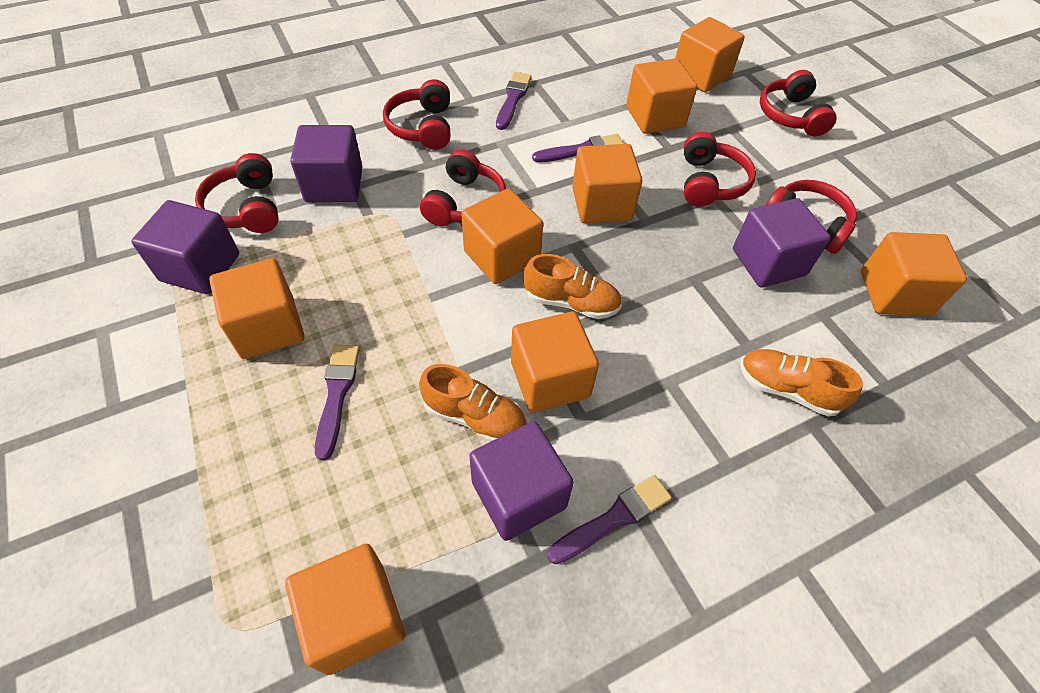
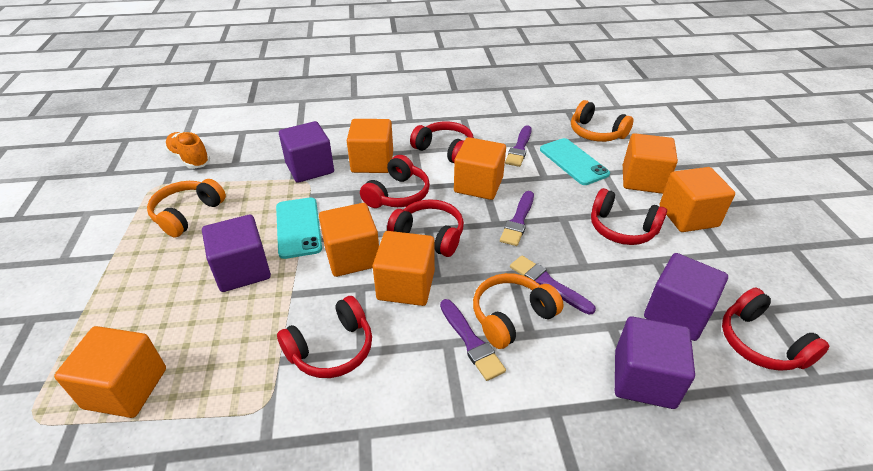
orange cube: 8 -> 7
orange headphones: 0 -> 3
orange shoe: 3 -> 1
turquoise phone: 0 -> 2

